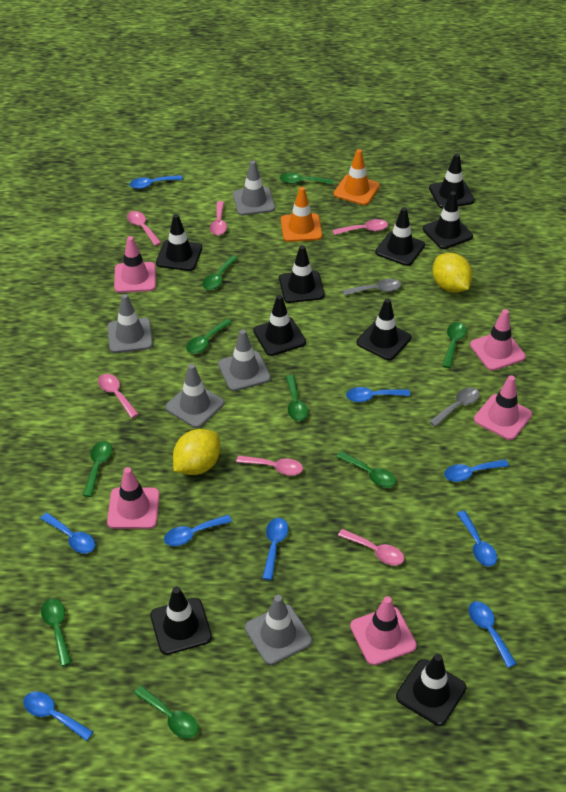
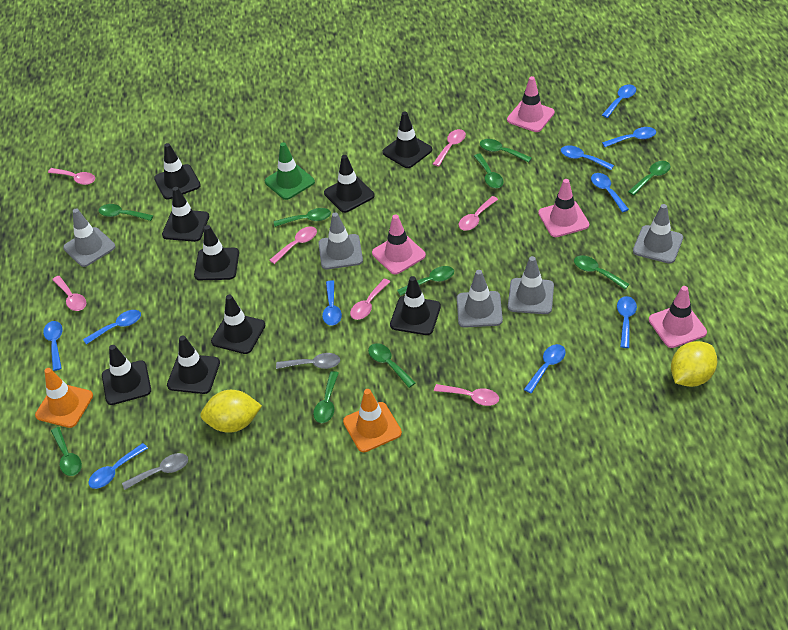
blue spoon: 9 -> 10
green spoon: 9 -> 10
green traffic cone: 0 -> 1
pink spoon: 6 -> 7
pink traffic cone: 5 -> 4

